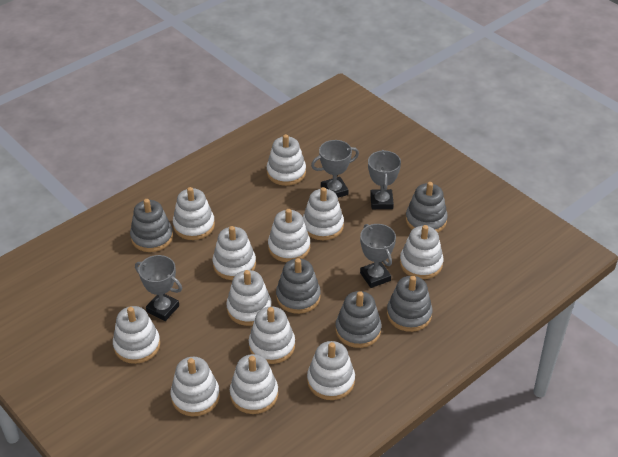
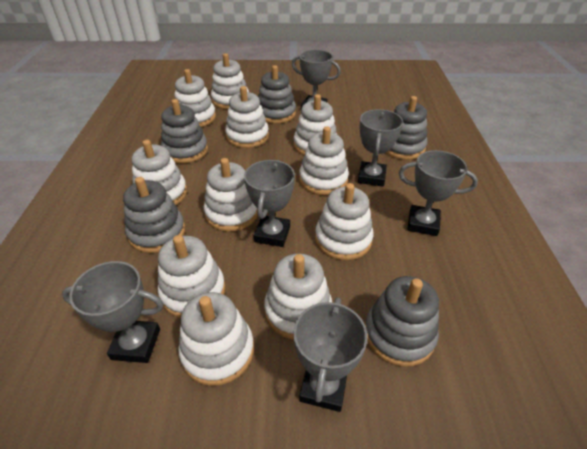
grey trophy: 4 -> 6
white stacking toy: 12 -> 11

